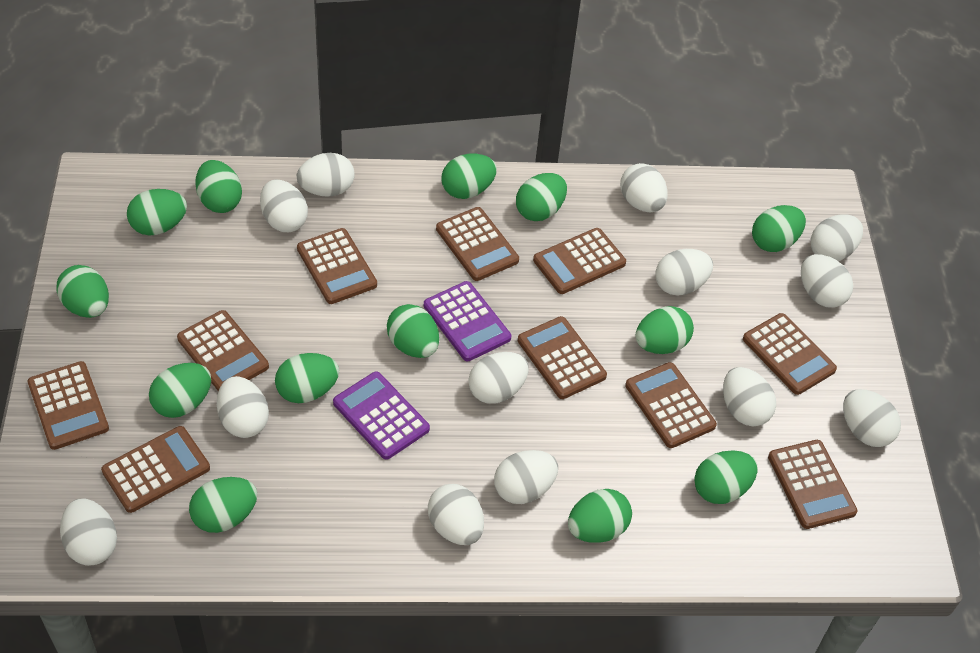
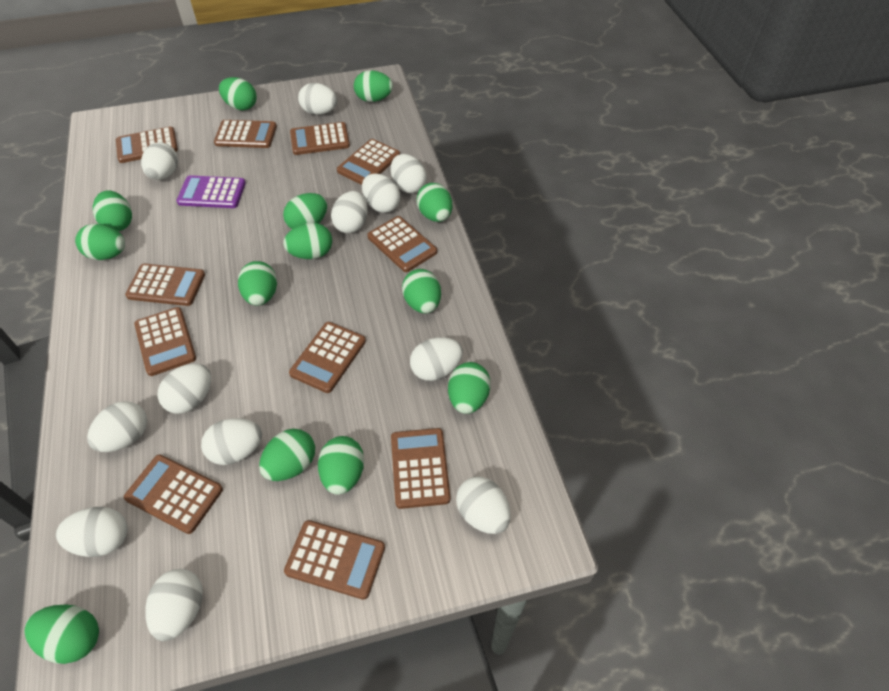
brown calculator: 10 -> 11
purple calculator: 2 -> 1
white egg: 13 -> 12

